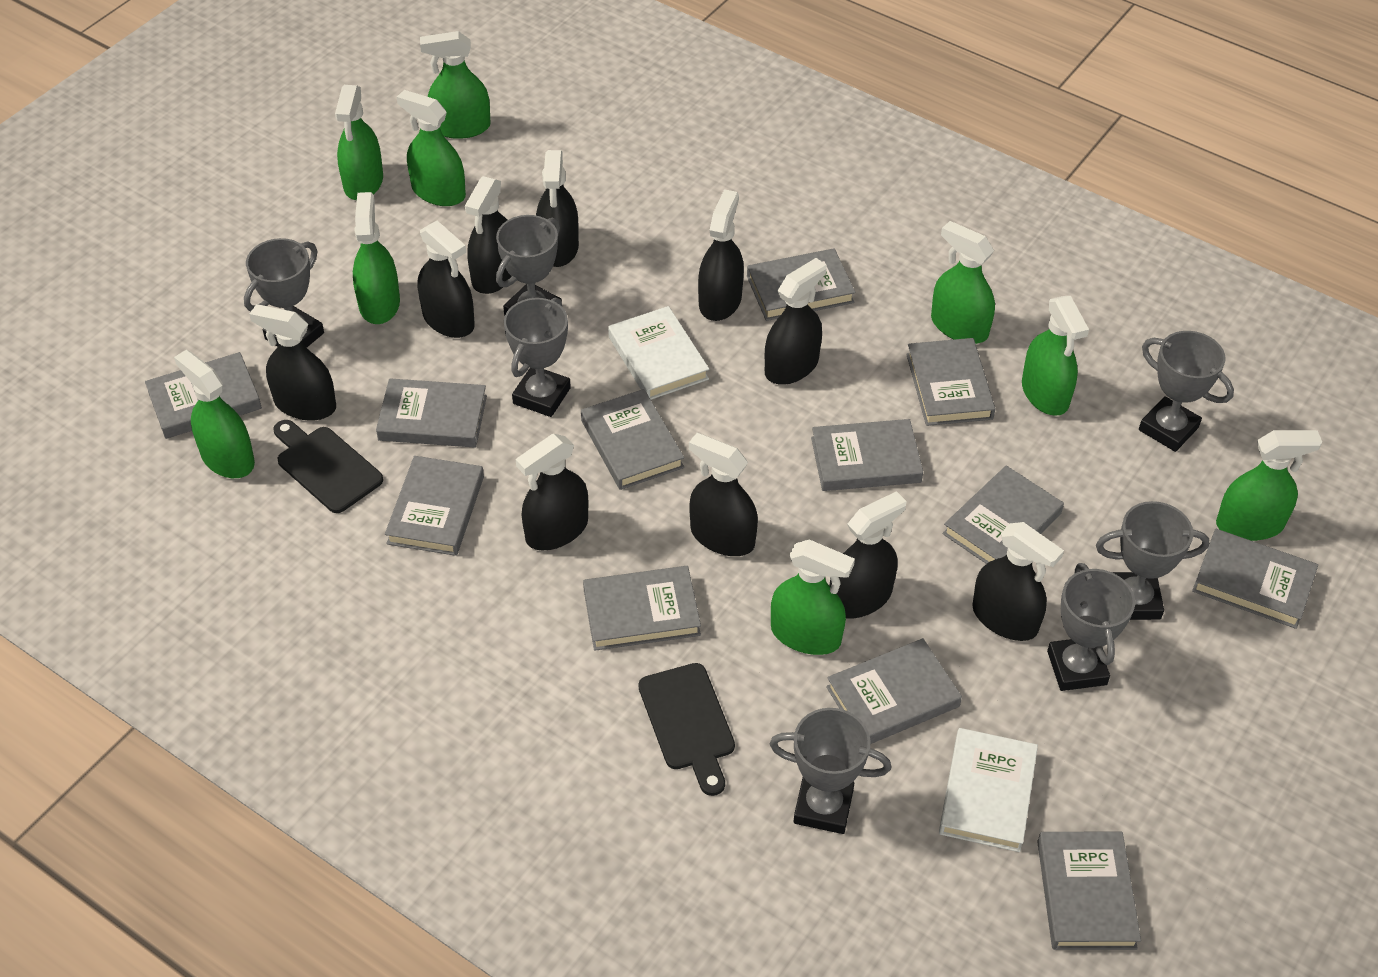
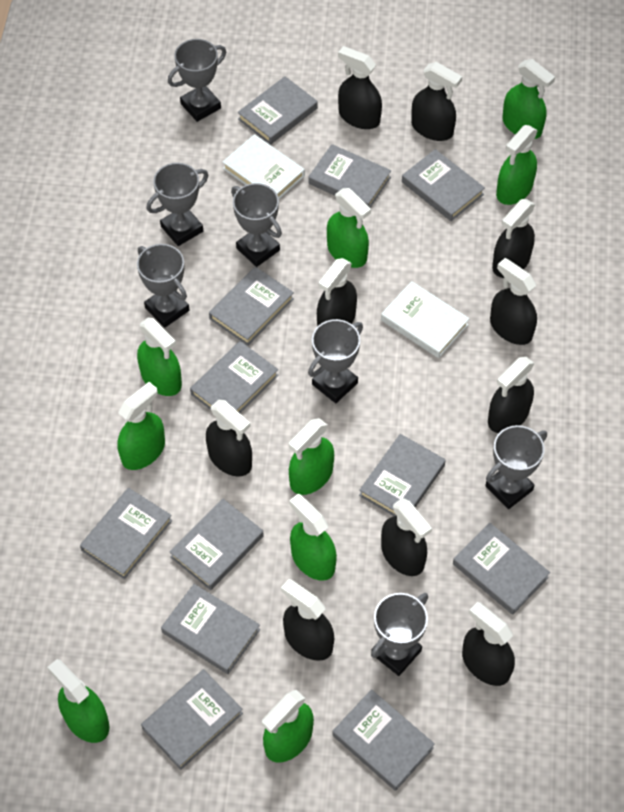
black cutting board: 2 -> 0

